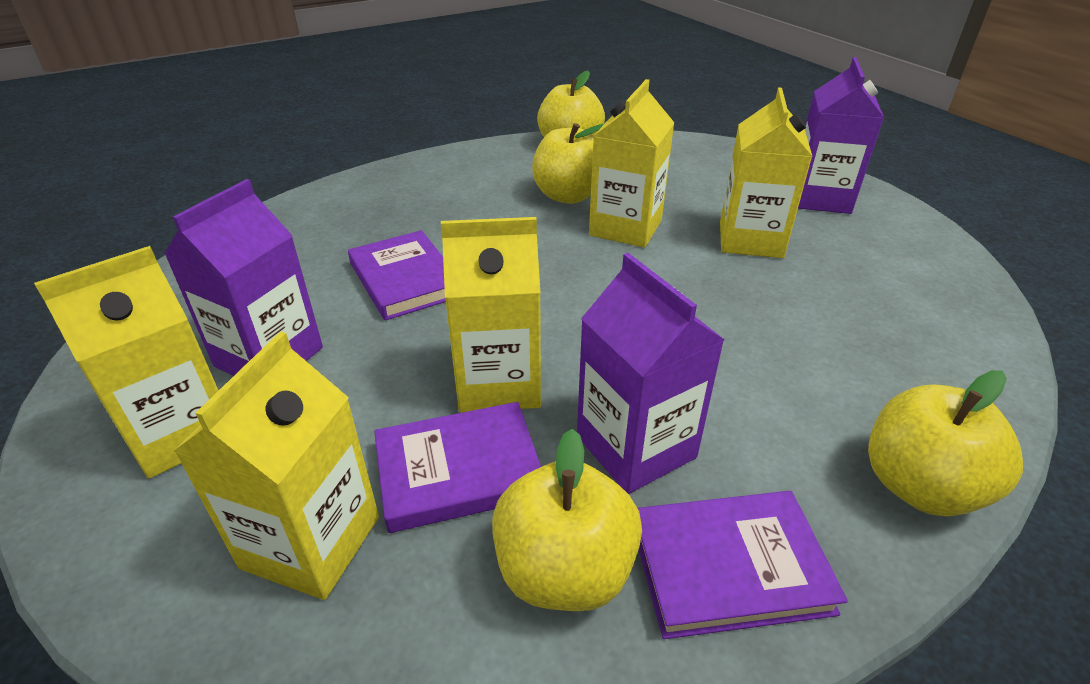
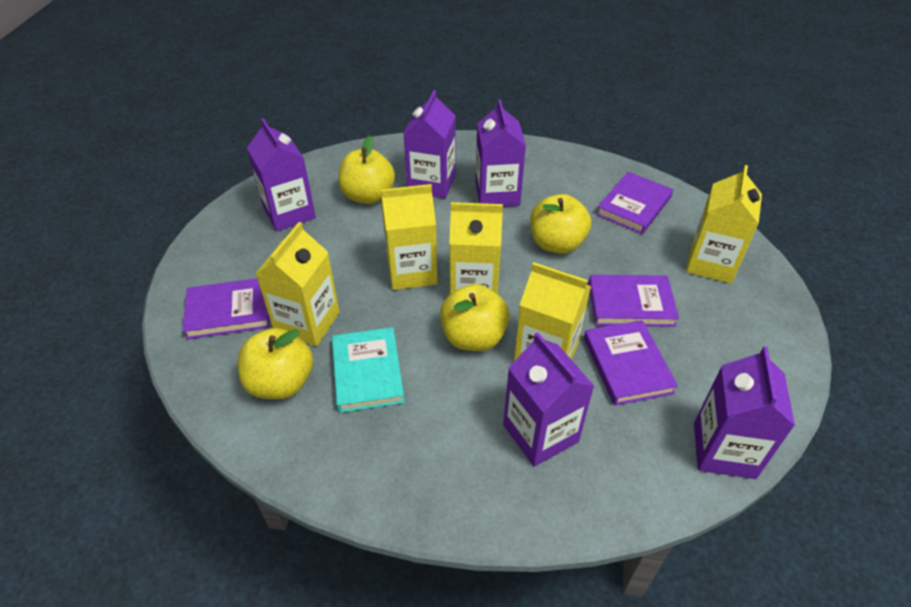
purple book: 3 -> 4
purple carton: 3 -> 5
turquoise book: 0 -> 1

